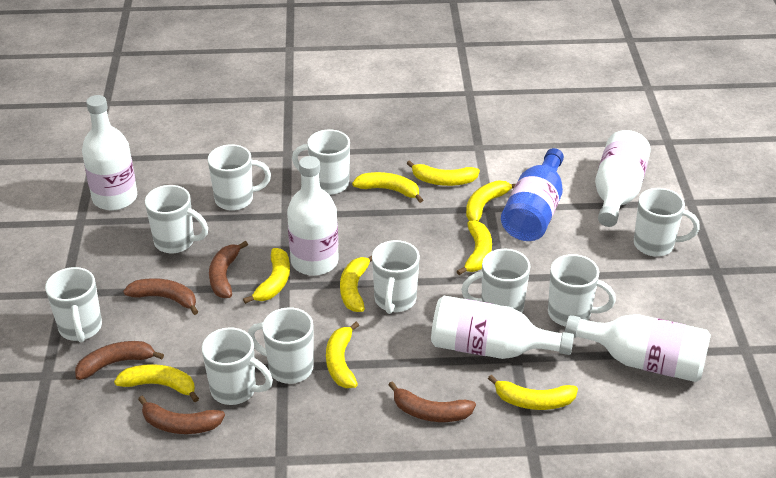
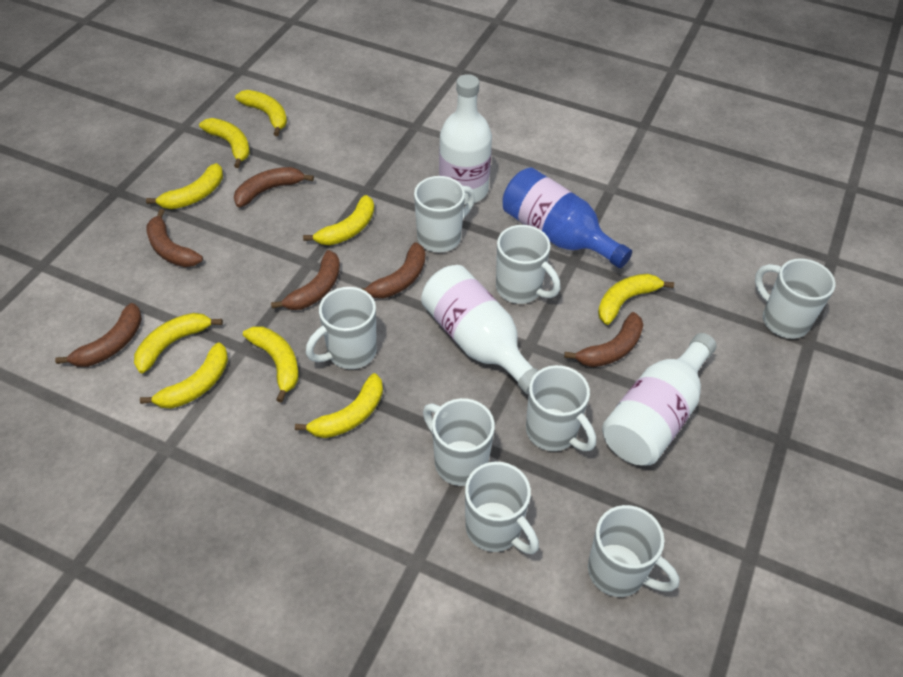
brown banana: 5 -> 6
white bottle: 5 -> 3
white mug: 10 -> 8

